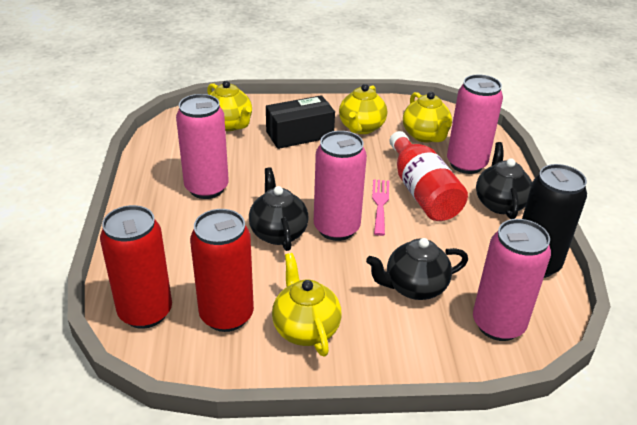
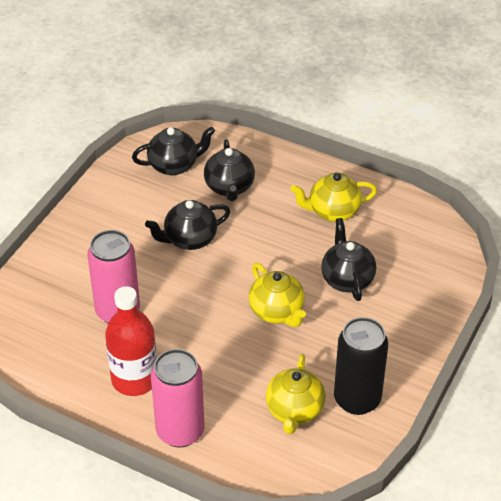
black box: 1 -> 0
black teapot: 3 -> 4
pink can: 4 -> 2
pink fork: 1 -> 0
red can: 2 -> 0
yellow teapot: 4 -> 3

